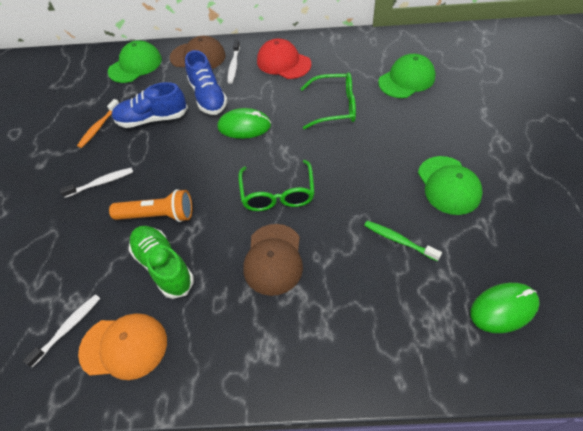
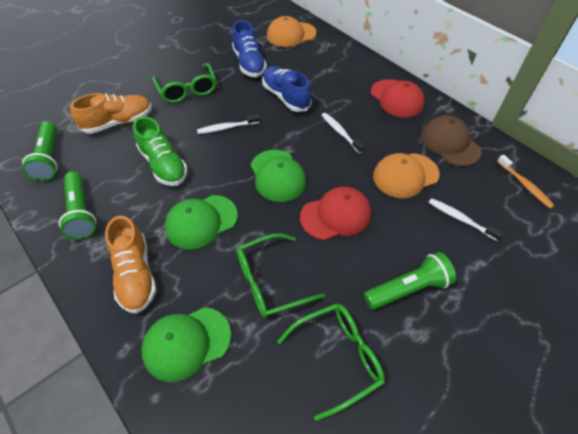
brown cap: 2 -> 1
green flashlight: 0 -> 3
green glasses: 2 -> 3
green mouse: 2 -> 0
green toothbrush: 1 -> 0
orange cap: 1 -> 2
orange flashlight: 1 -> 0
orange shoe: 0 -> 2
red cap: 1 -> 2

